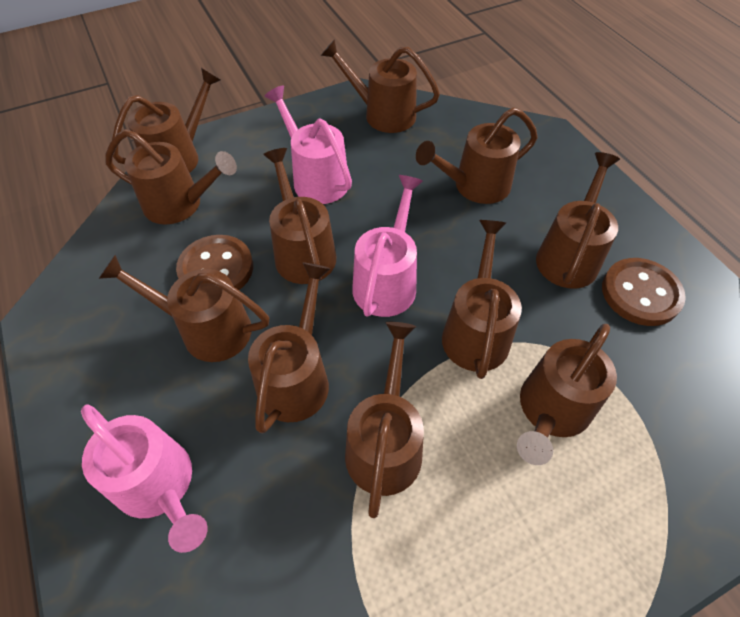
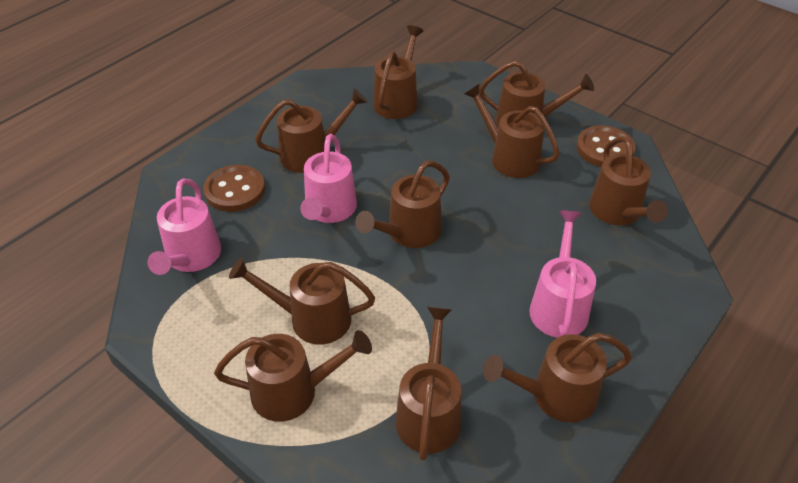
brown watering can: 11 -> 10

